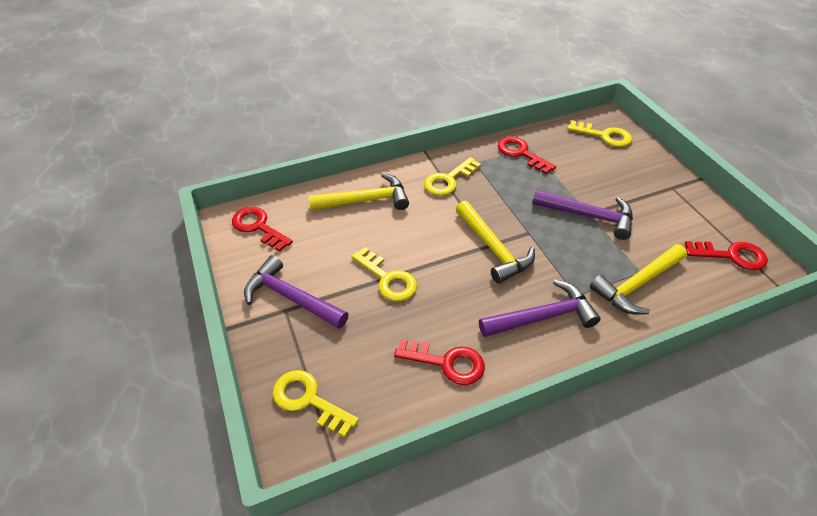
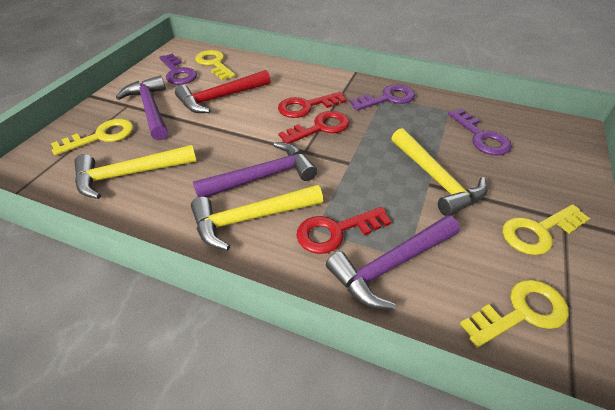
purple key: 0 -> 3
red hammer: 0 -> 1
red key: 4 -> 3

